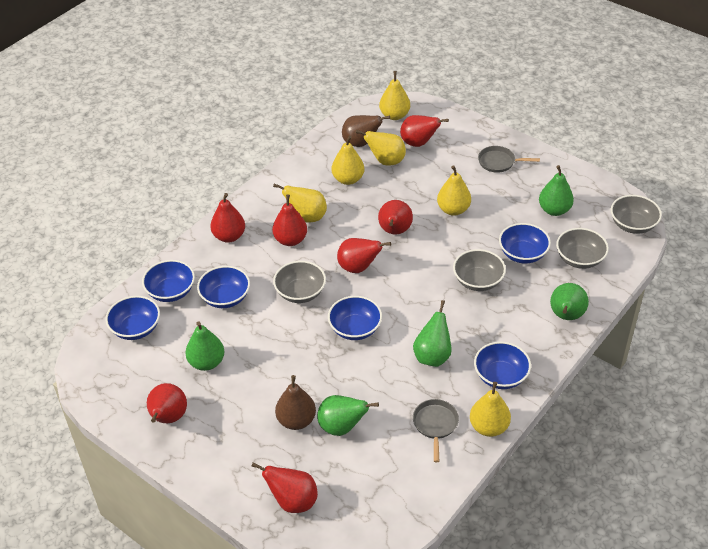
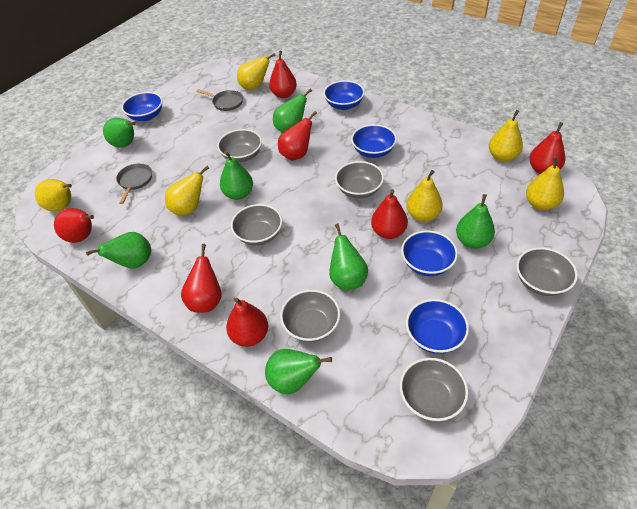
blue bowl: 6 -> 5
brown pear: 2 -> 0
green pear: 5 -> 7
grey bowl: 4 -> 6

